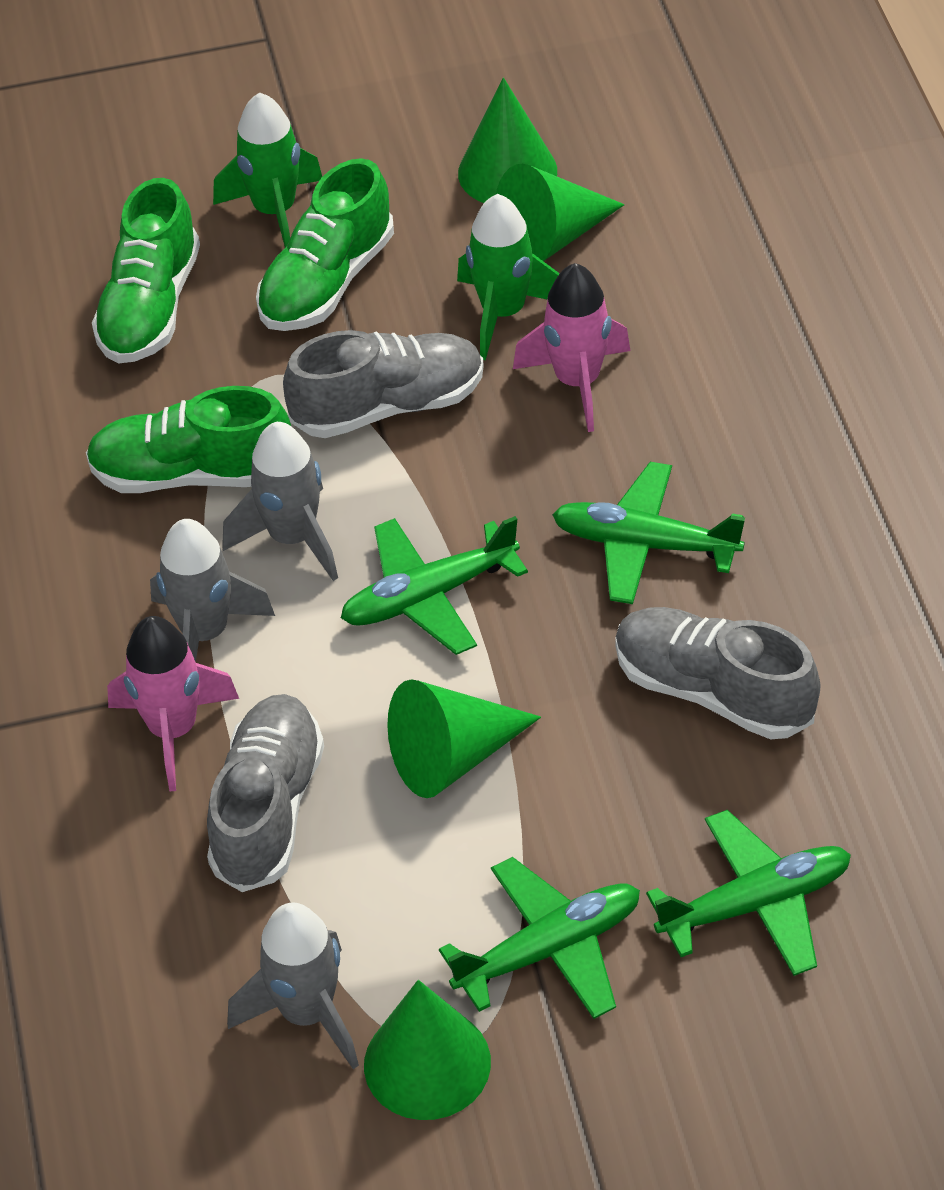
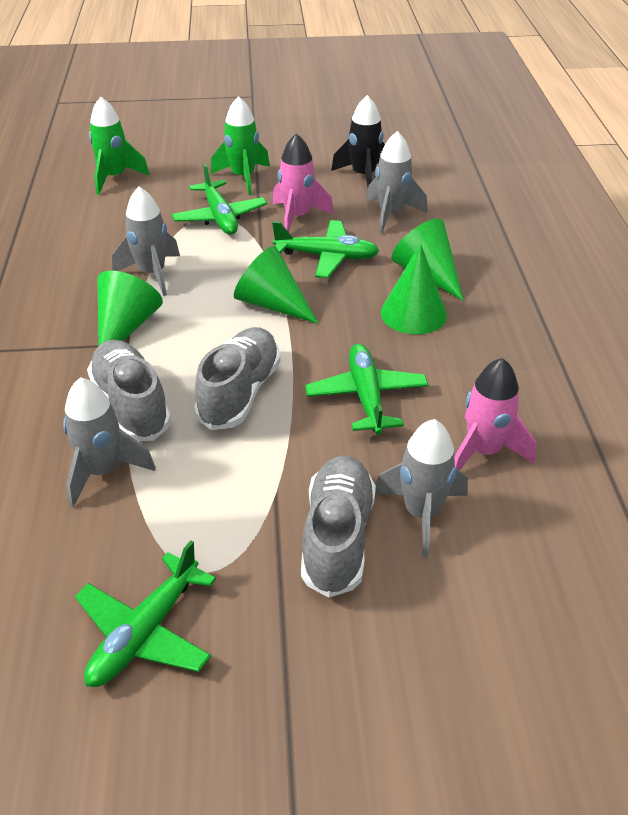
black rocket: 0 -> 1
green shoe: 3 -> 0
grey rocket: 3 -> 4

